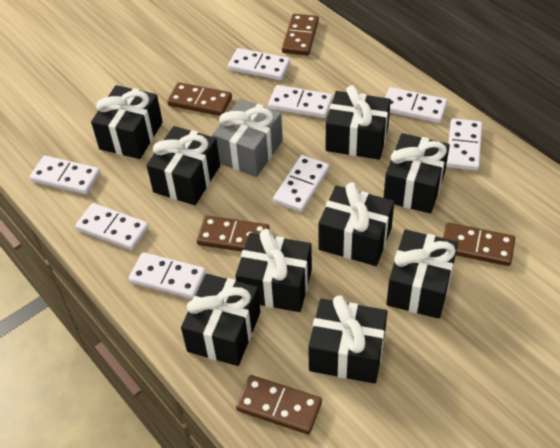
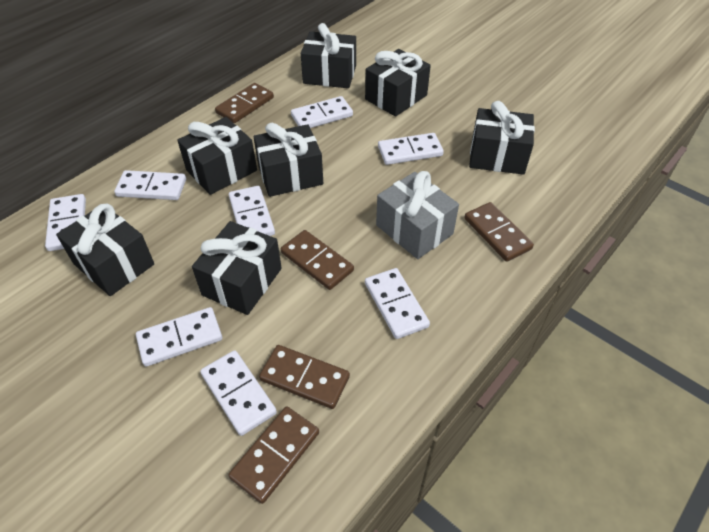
black gift: 9 -> 7

